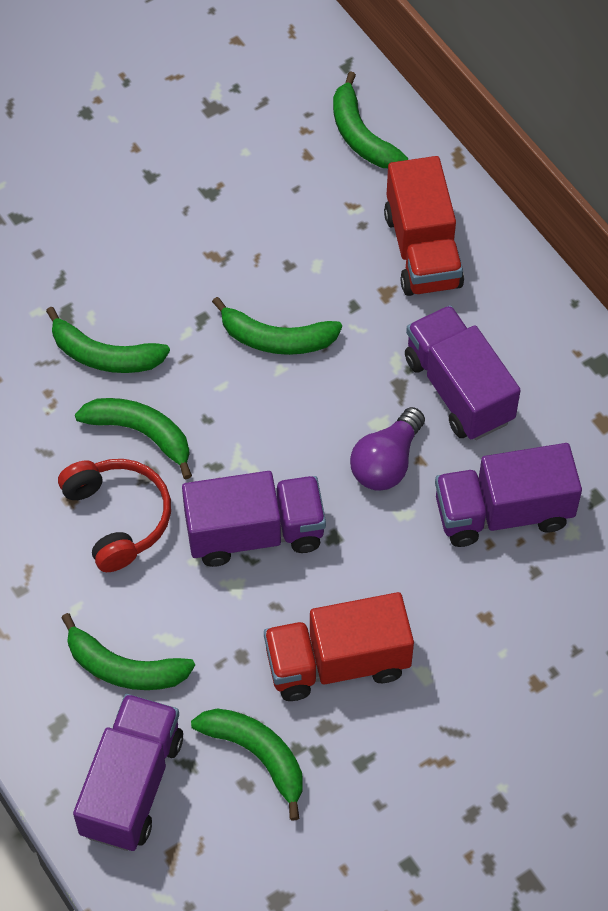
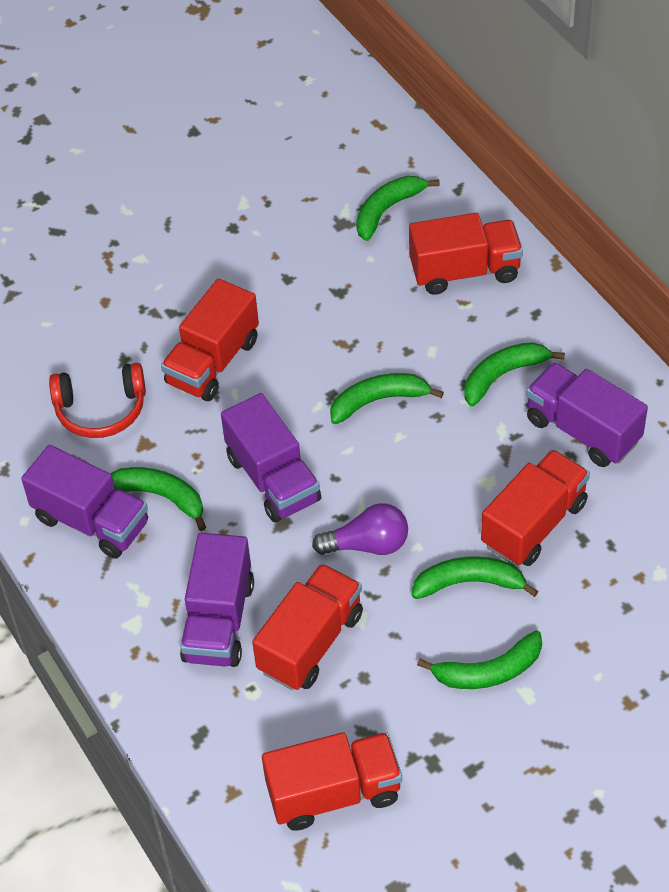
red truck: 2 -> 5

